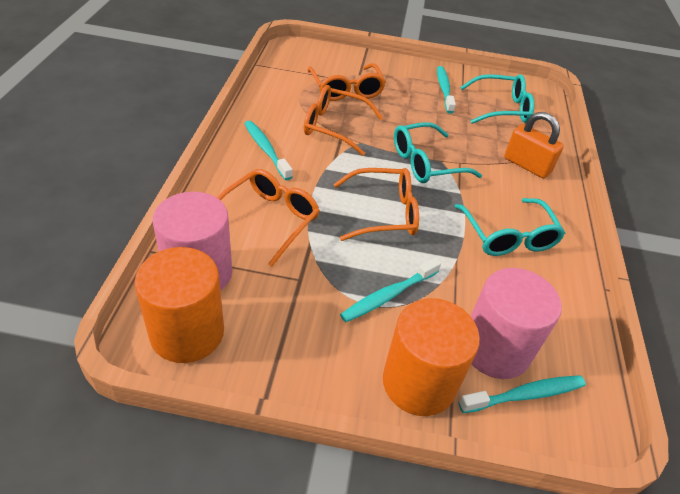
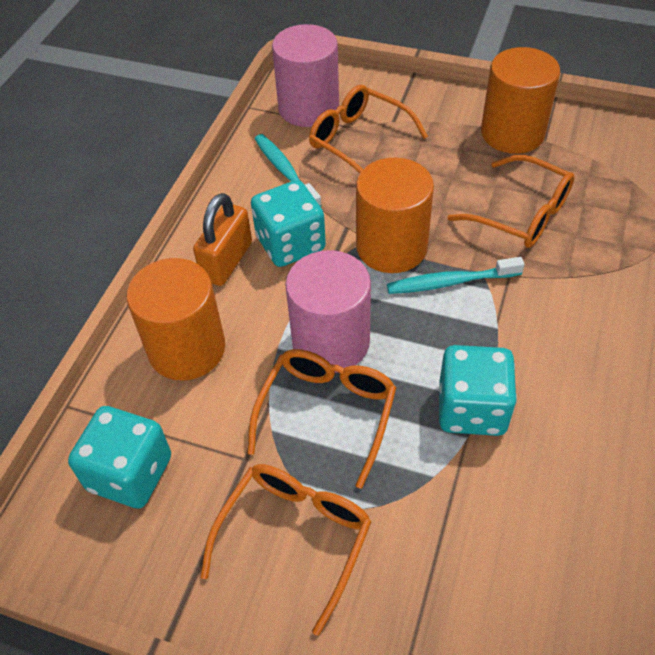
orange cylinder: 2 -> 3
turquoise dice: 0 -> 3
turquoise glasses: 3 -> 0
turquoise toothbrush: 4 -> 2

